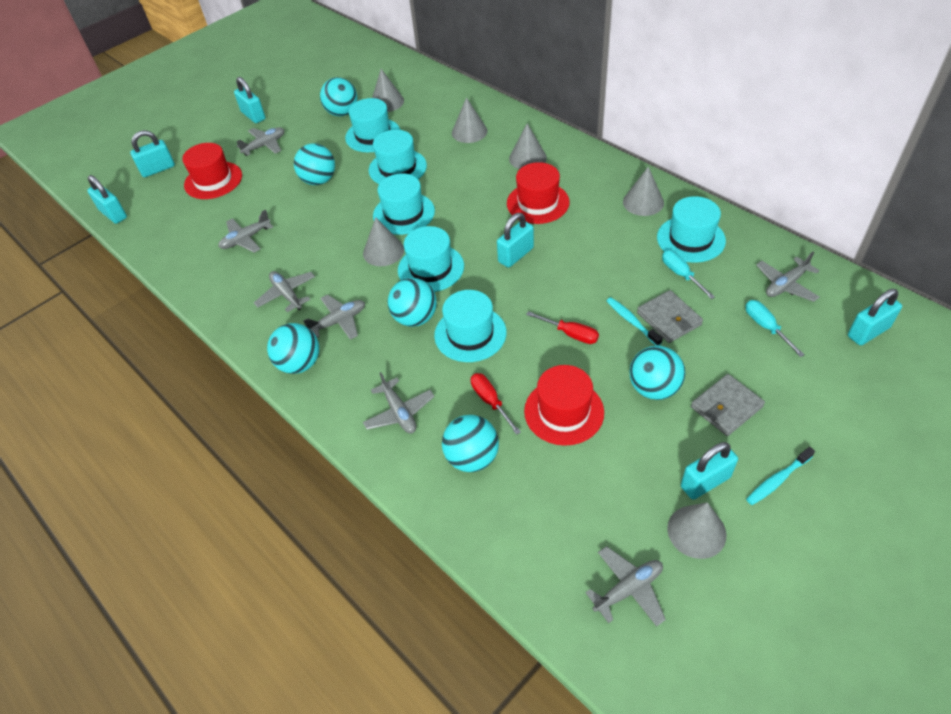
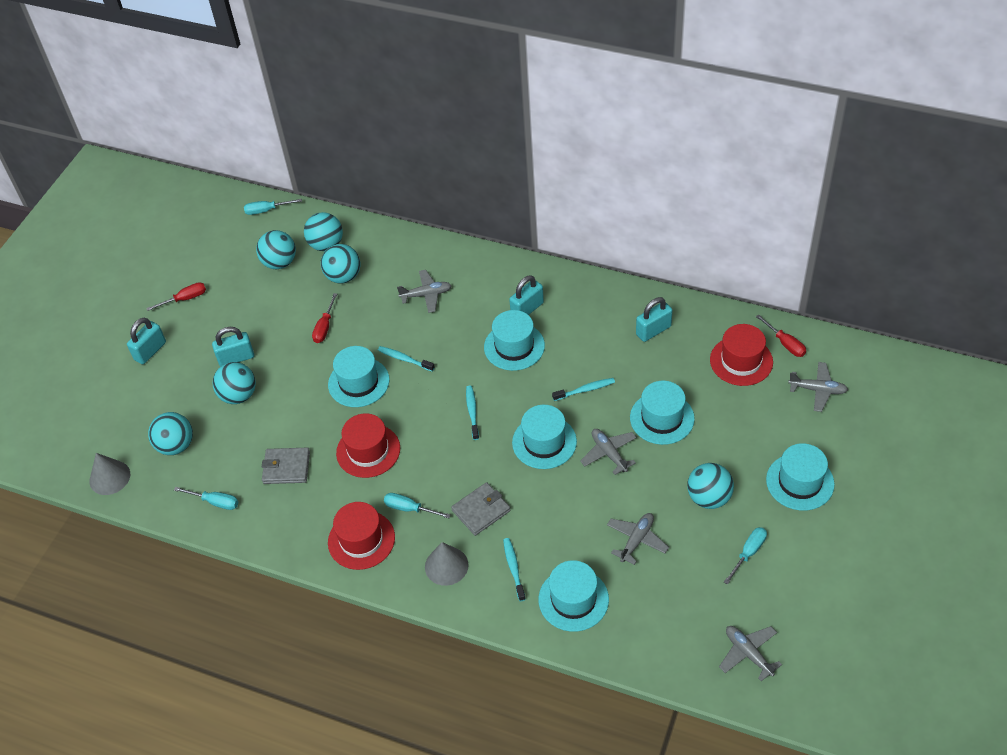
grey cone: 6 -> 2
grey plane: 7 -> 5
red screwdriver: 2 -> 3
turquoise padlock: 6 -> 4
turquoise screwdriver: 2 -> 4
turquoise toothbrush: 2 -> 4

